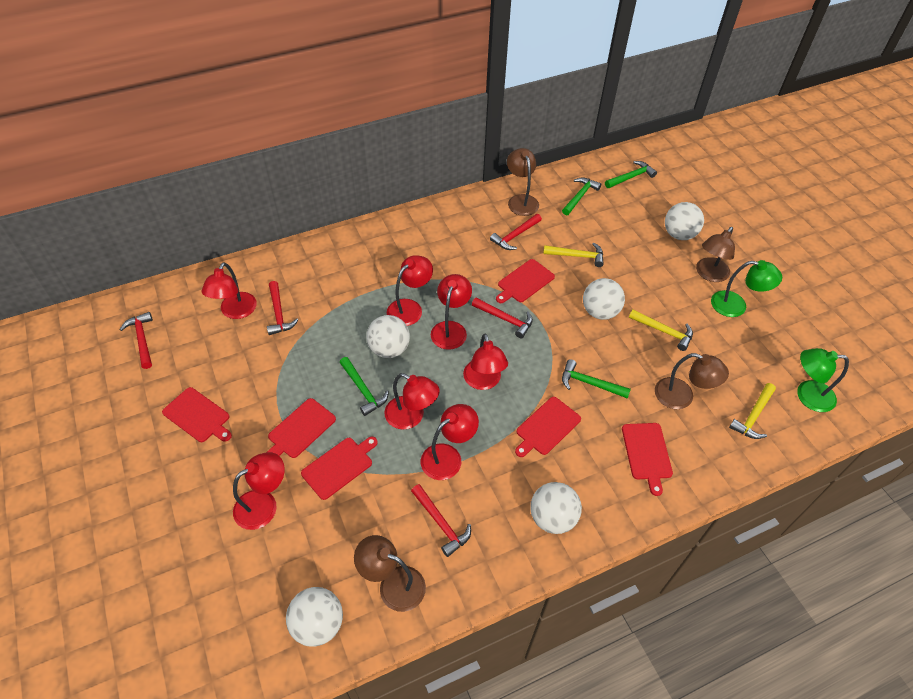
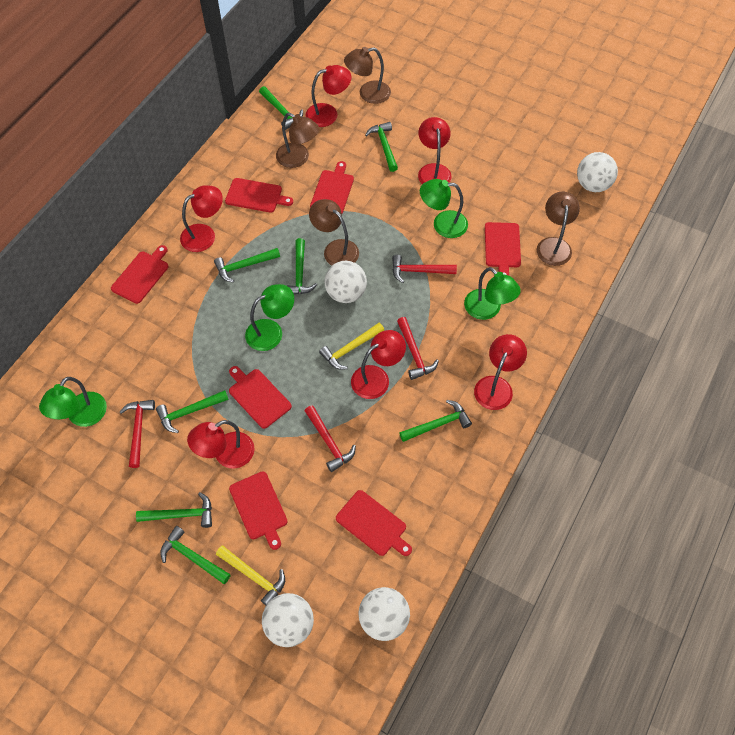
green hammer: 4 -> 8
green lamp: 2 -> 4
red cutting board: 6 -> 7
red hammer: 5 -> 4
red lamp: 7 -> 6
white ball: 5 -> 4
yellow hammer: 3 -> 2

